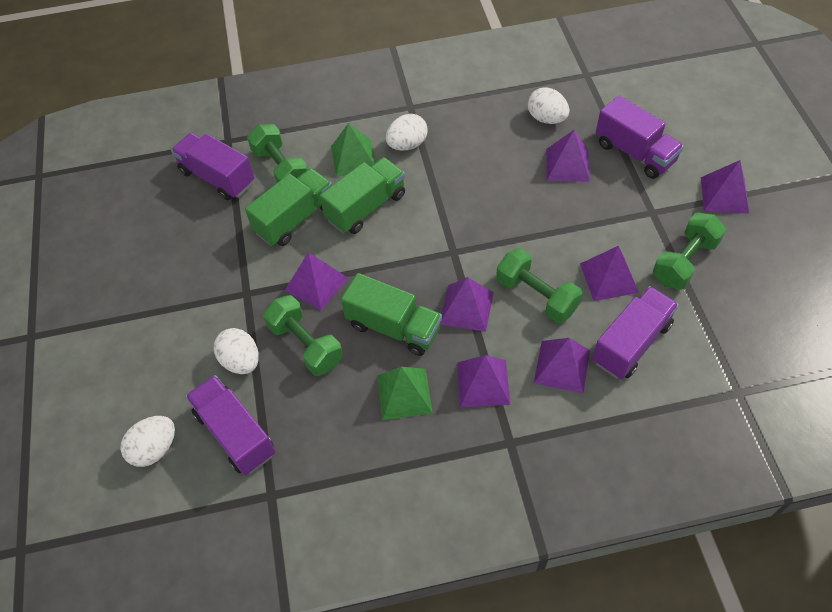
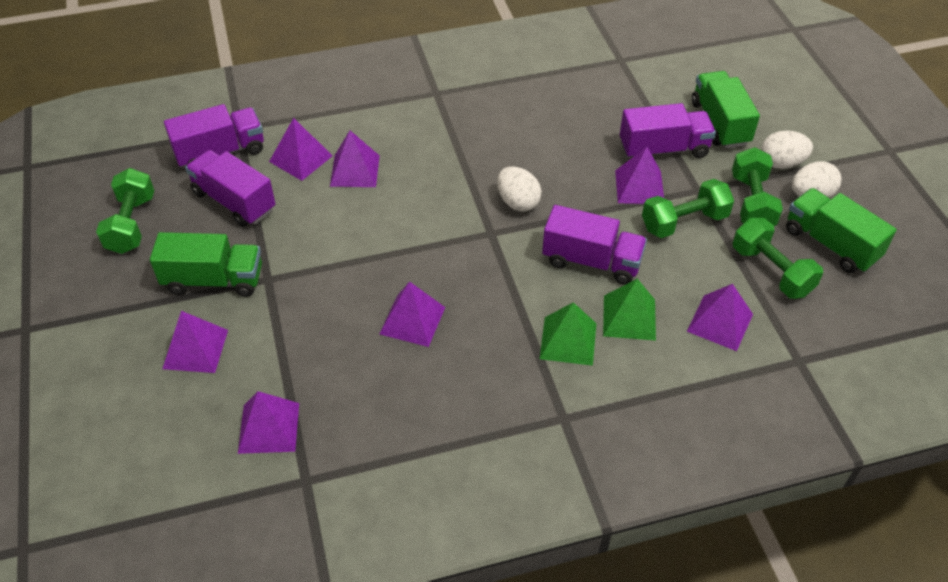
white egg: 4 -> 3

